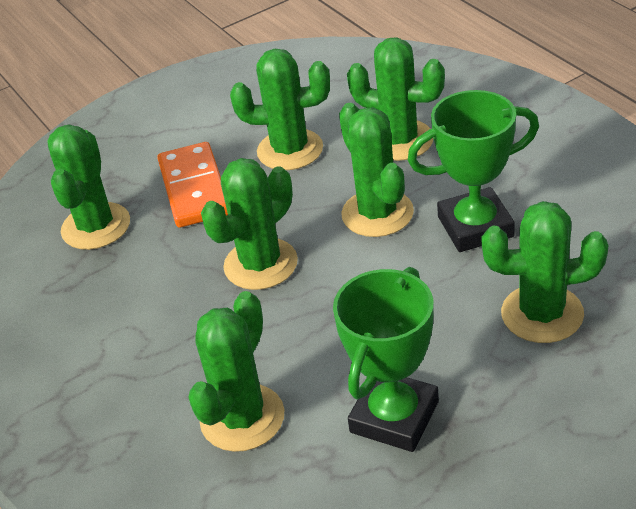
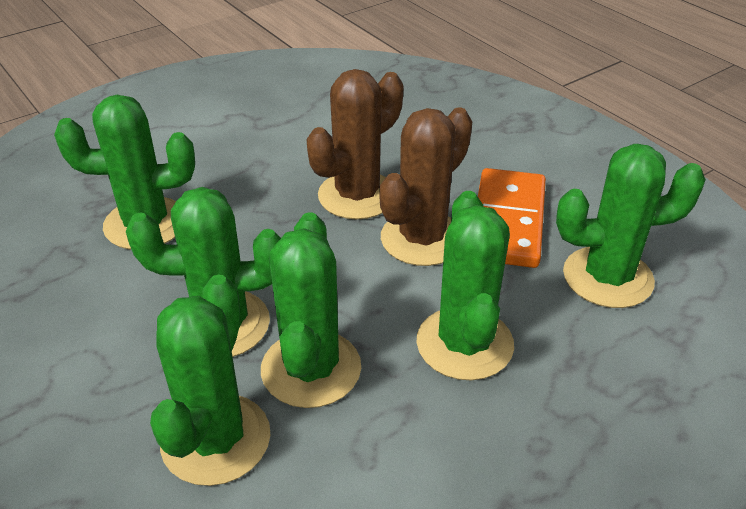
brown cactus: 0 -> 2
green cactus: 7 -> 6
green trophy: 2 -> 0

